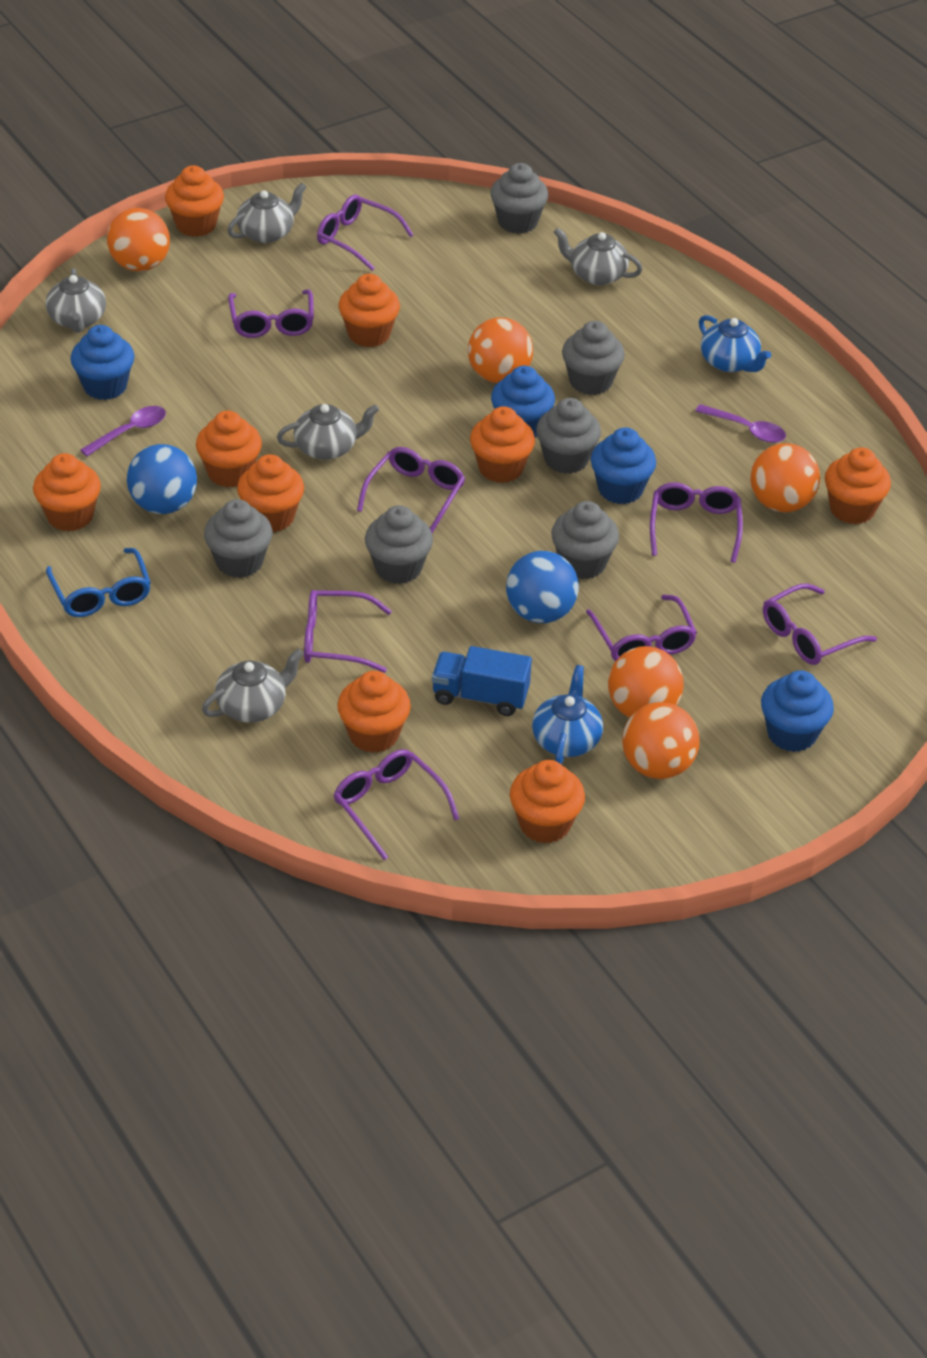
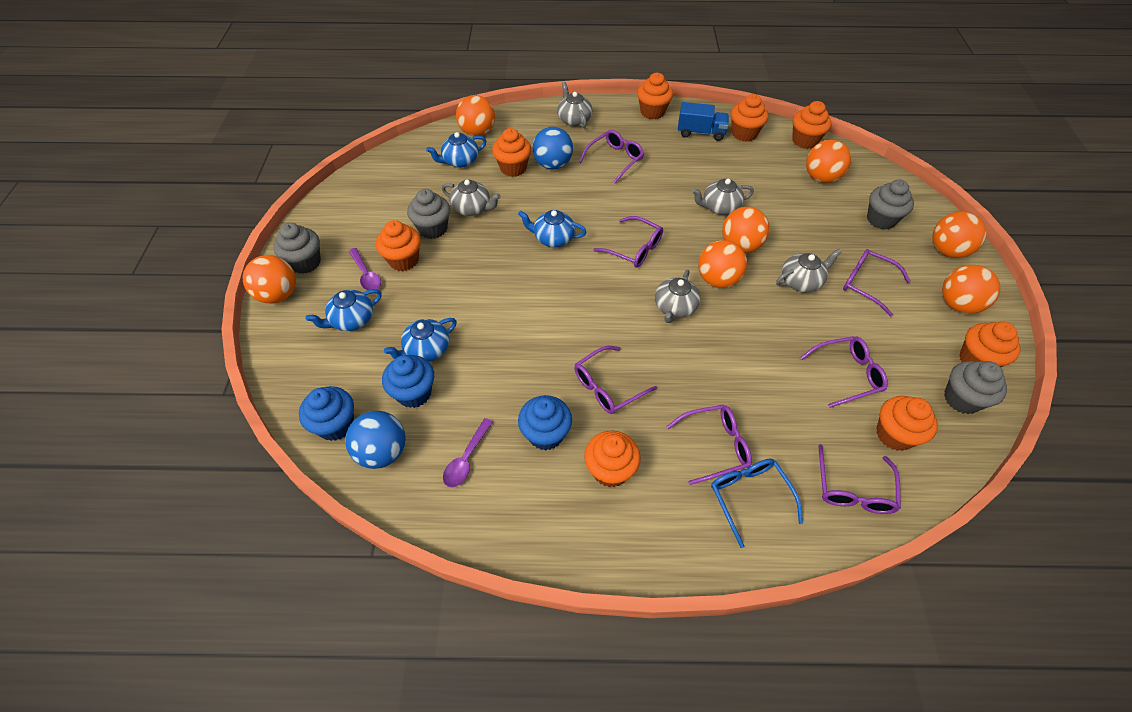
blue cupcake: 4 -> 3
blue teapot: 2 -> 4
grey cupcake: 6 -> 4
orange ball: 5 -> 7
orange cupcake: 9 -> 8
purple glasses: 8 -> 7

